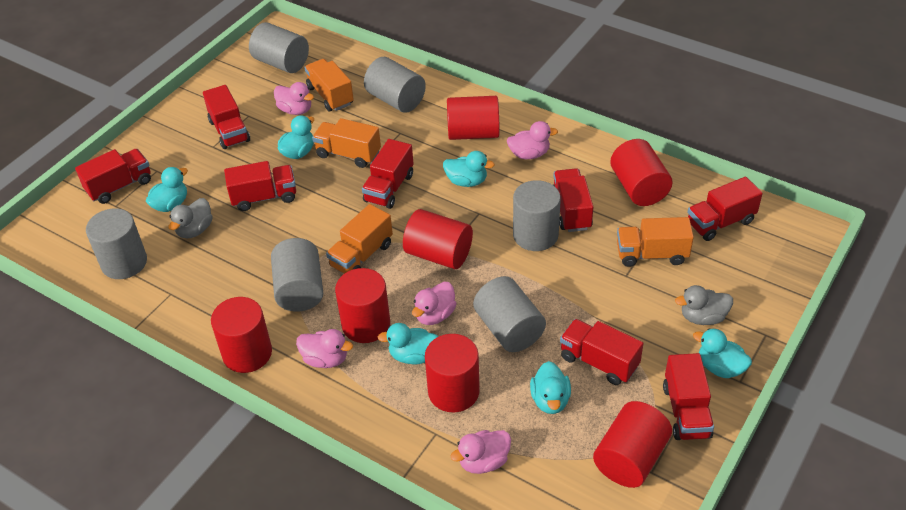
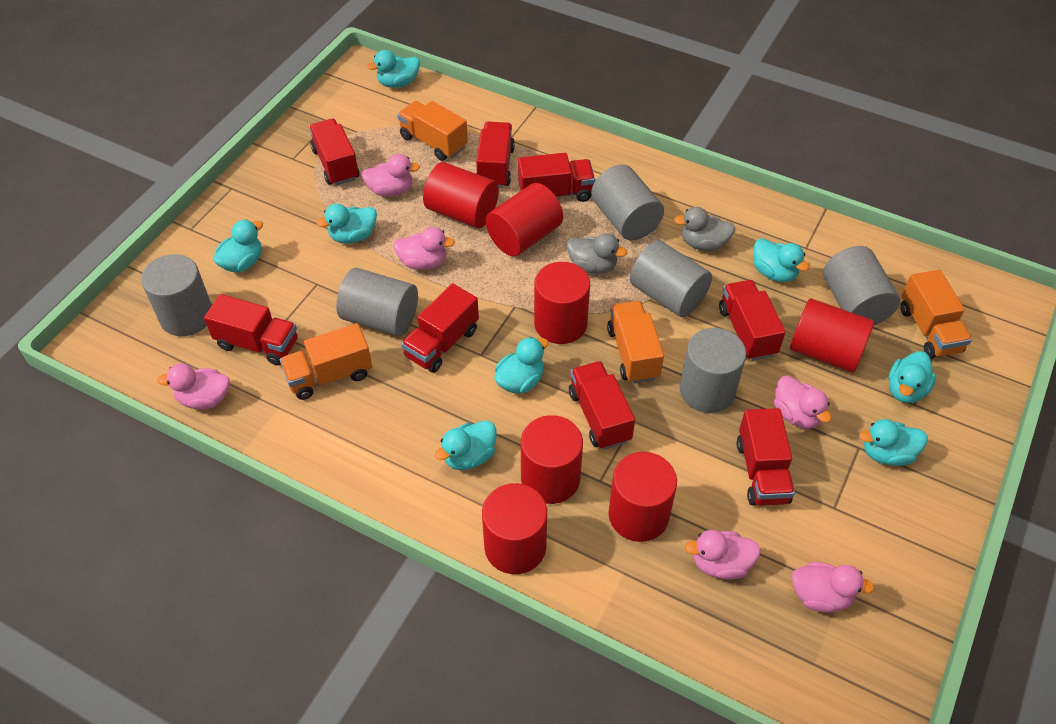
pink duck: 5 -> 6
turquoise duck: 6 -> 8

